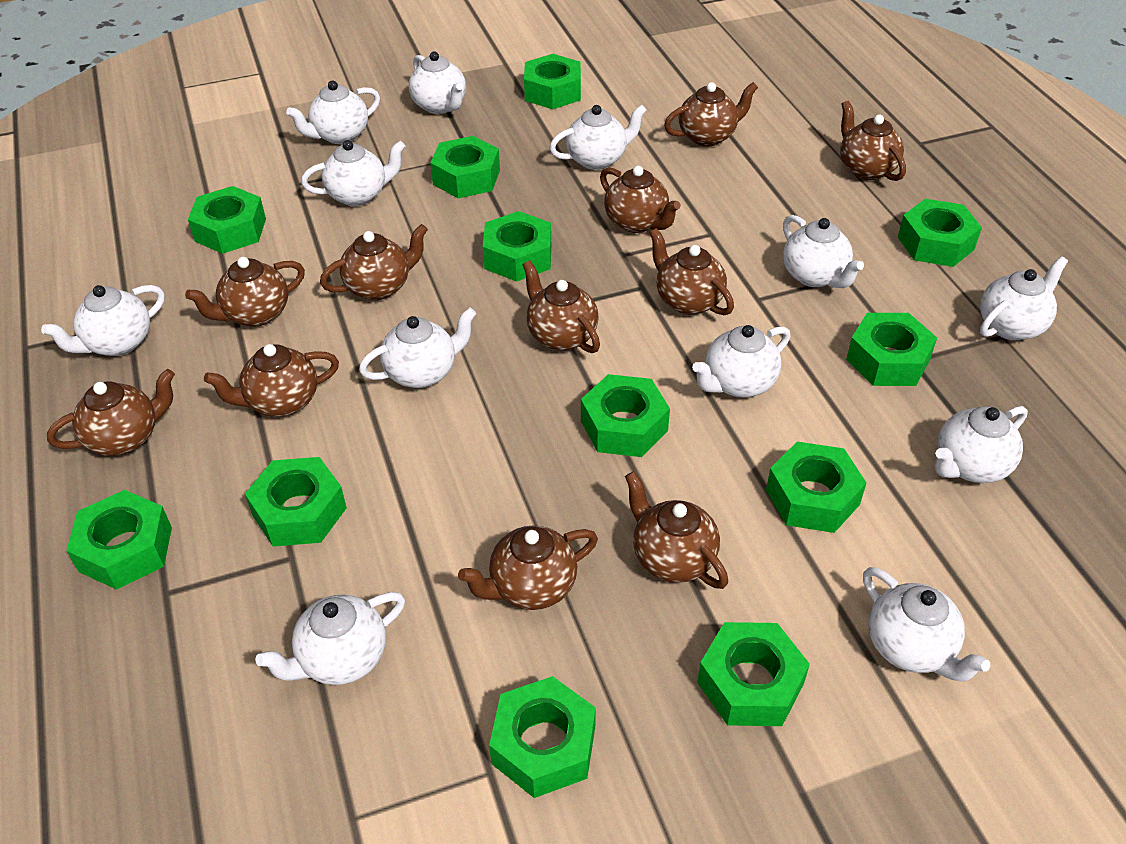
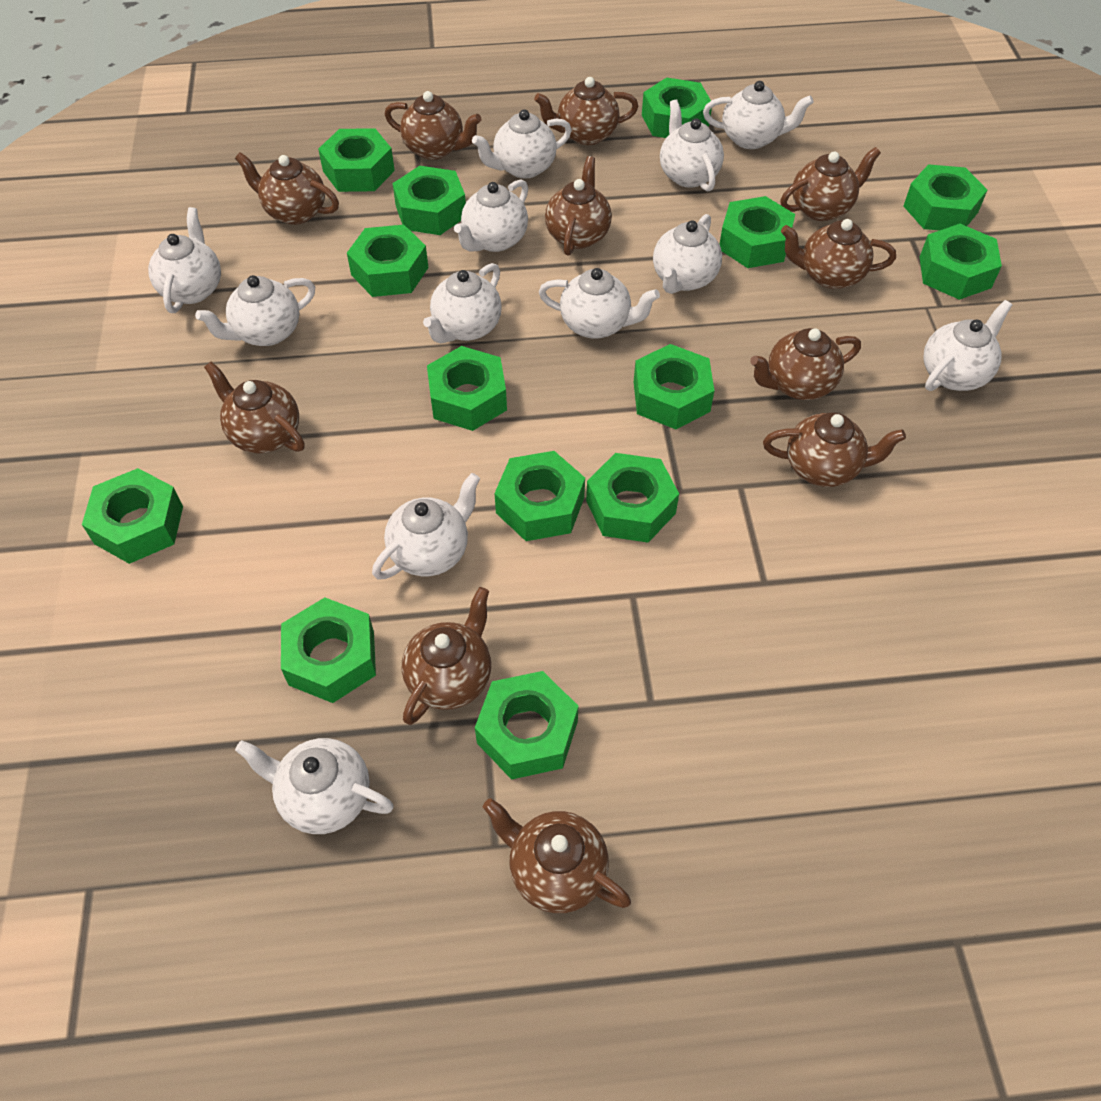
green nut: 12 -> 14

